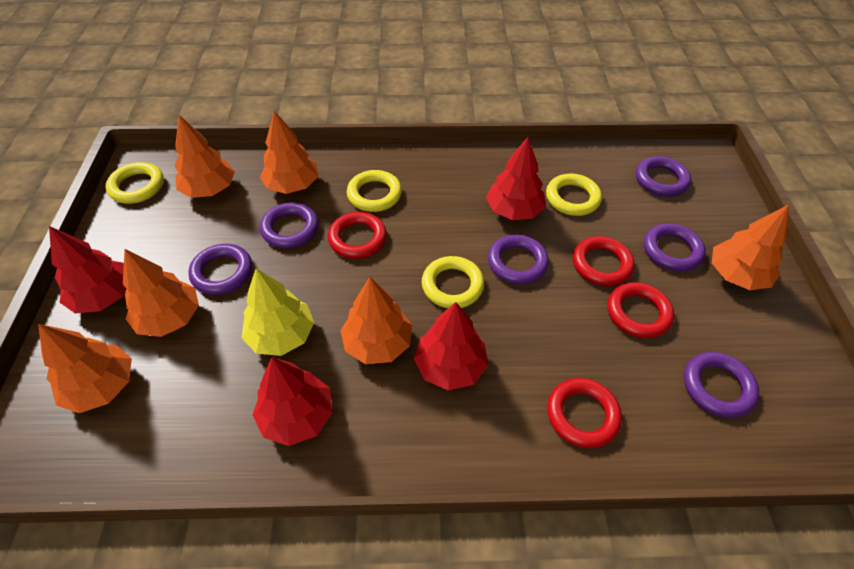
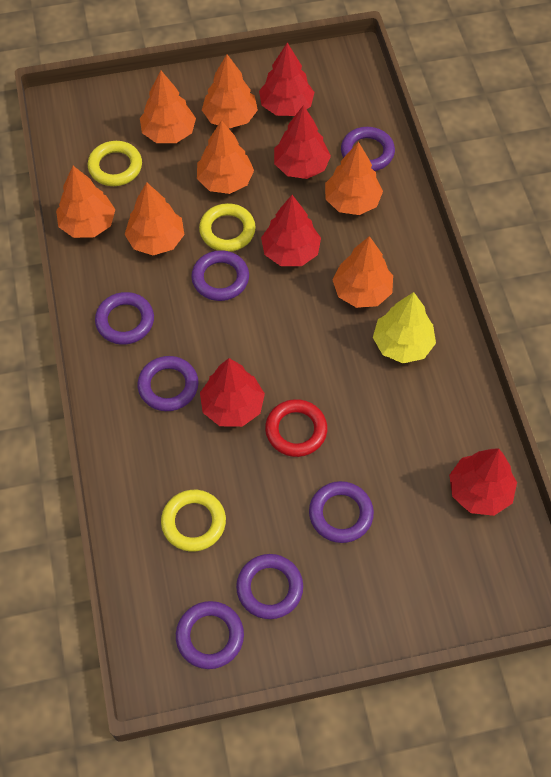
orange tree: 6 -> 7
purple ring: 6 -> 7
red ring: 4 -> 1
red tree: 4 -> 5
yellow ring: 4 -> 3

